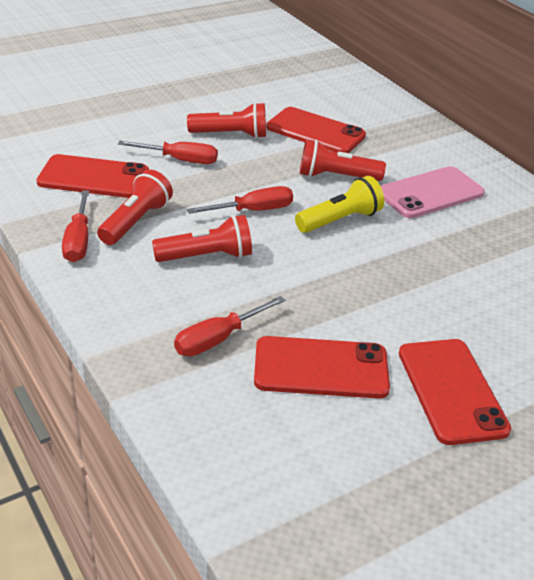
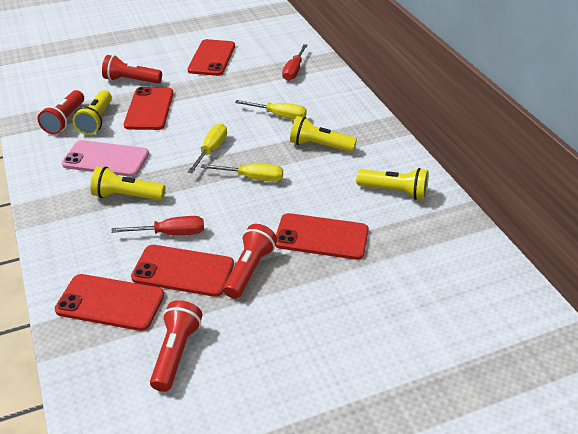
red phone: 4 -> 5
red screwdriver: 4 -> 2
yellow flashlight: 1 -> 4
yellow screwdriver: 0 -> 3

